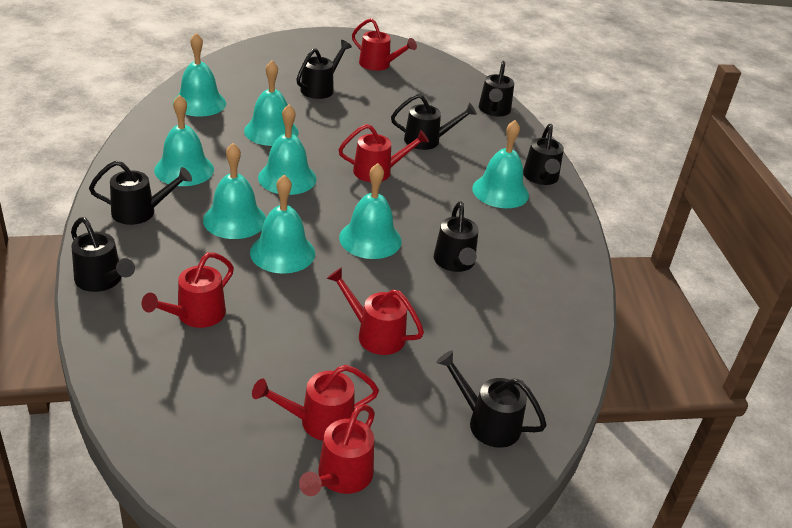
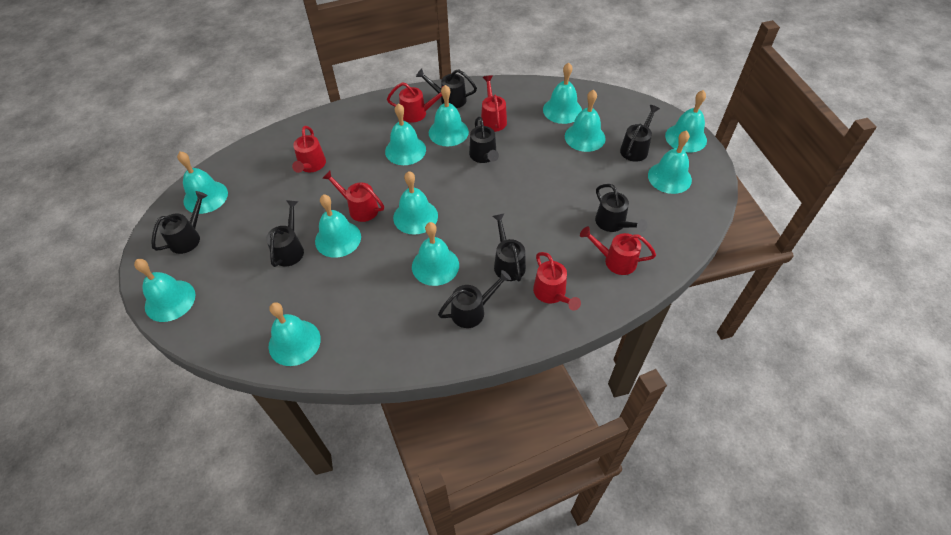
turquoise bell: 8 -> 12

